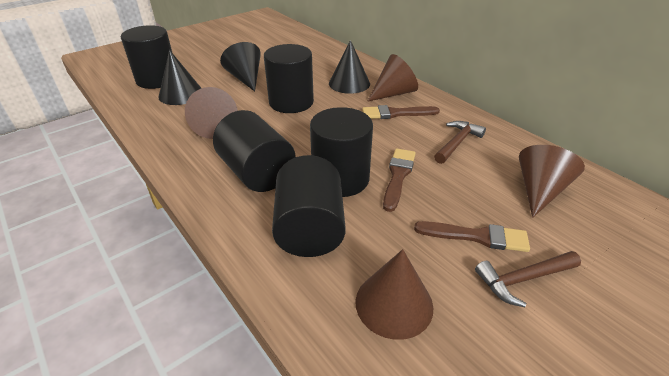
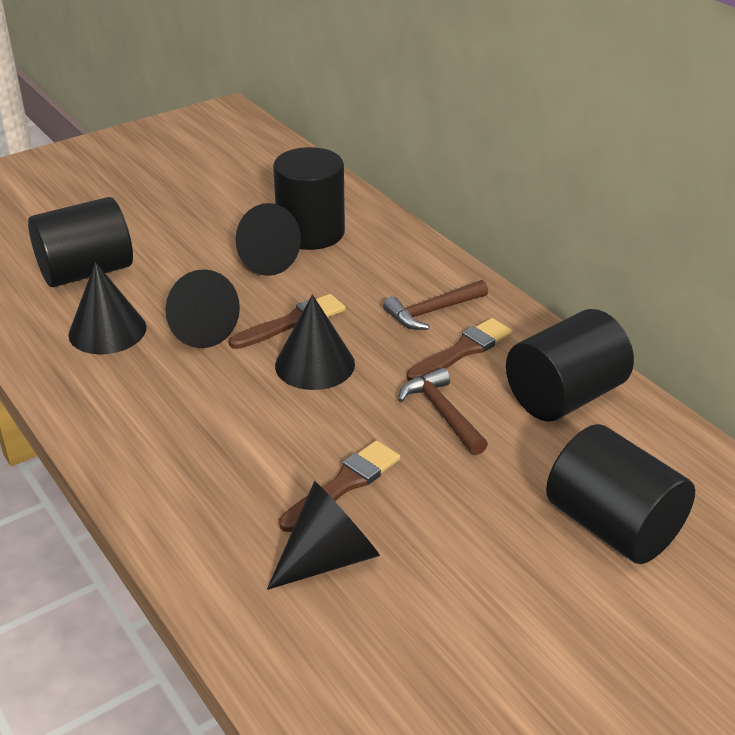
black cone: 3 -> 5
black cylinder: 5 -> 4
brown cone: 4 -> 0

